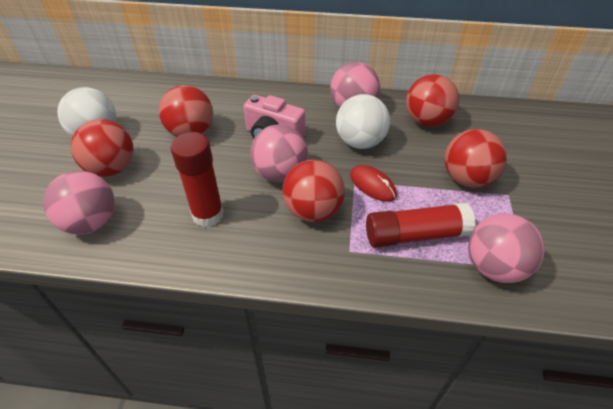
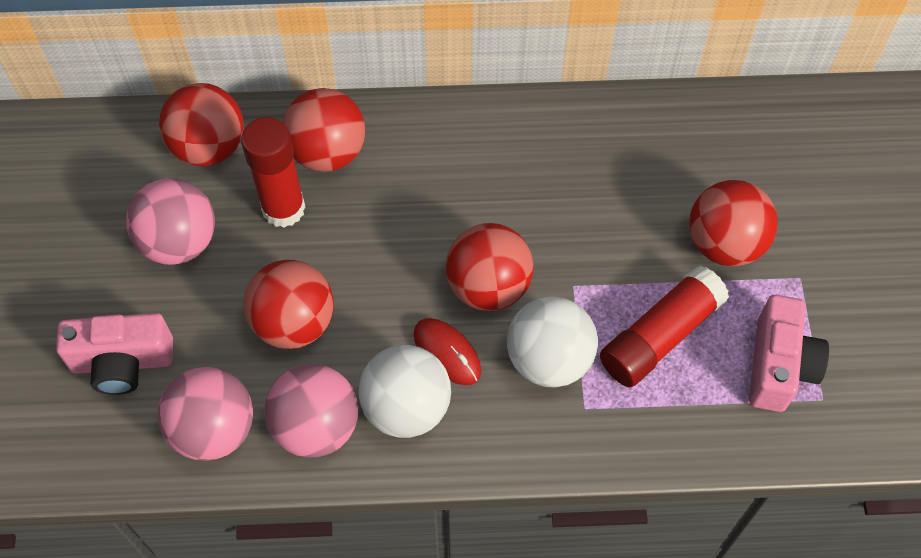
pink ball: 4 -> 3
pink camera: 1 -> 2

